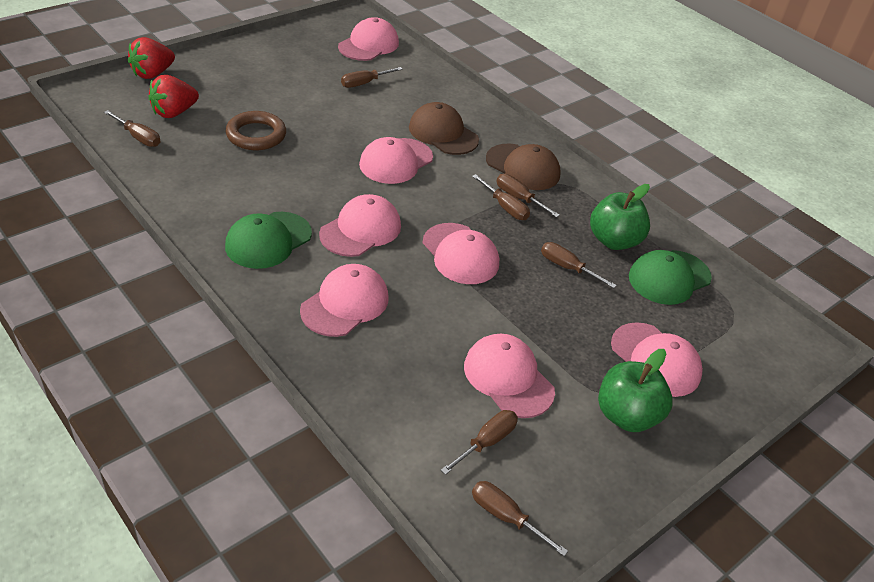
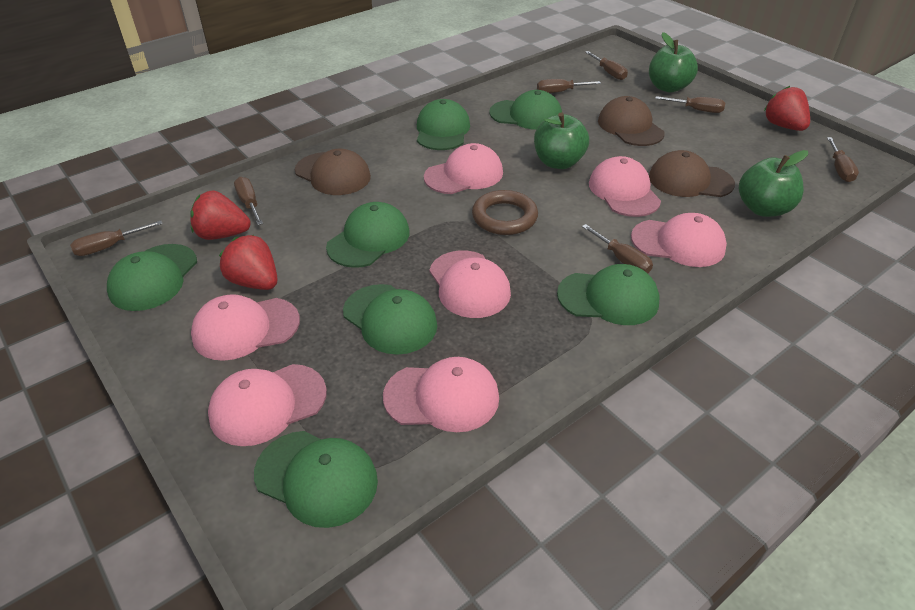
brown cap: 2 -> 3
green apple: 2 -> 3
green cap: 2 -> 7
red strawberry: 2 -> 3

